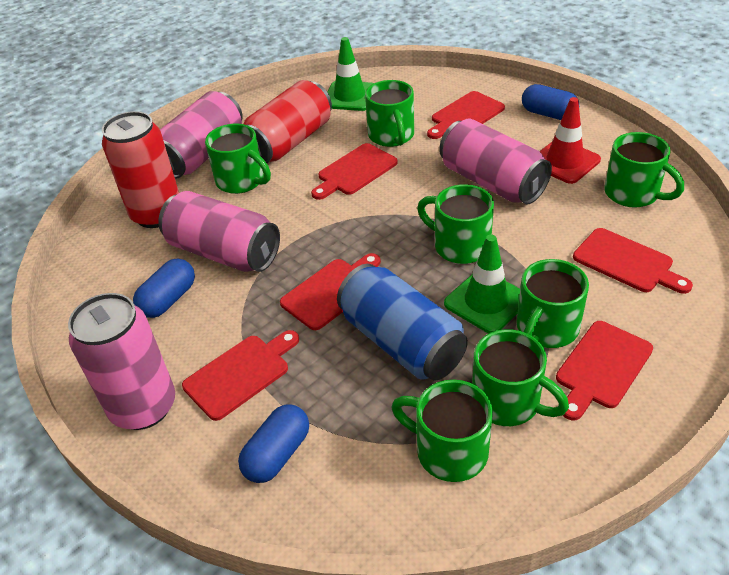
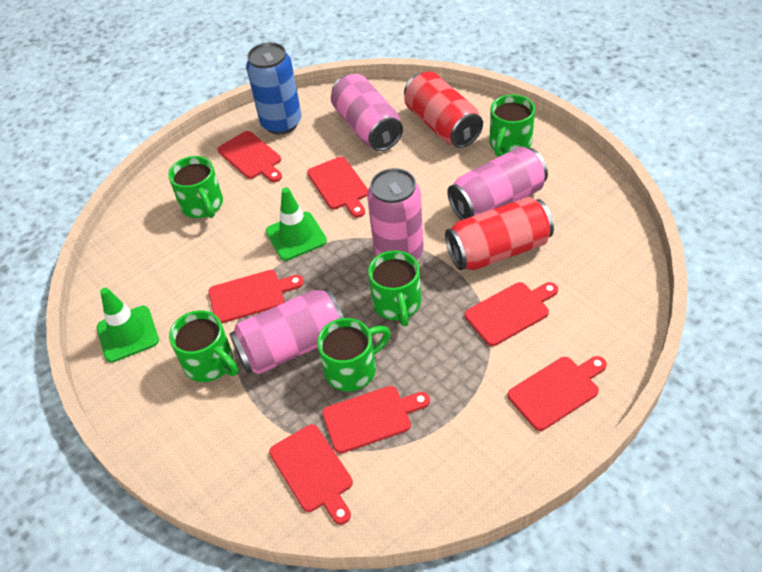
blue capsule: 3 -> 0
green mug: 7 -> 5
red cutting board: 6 -> 7
red traffic cone: 1 -> 0

